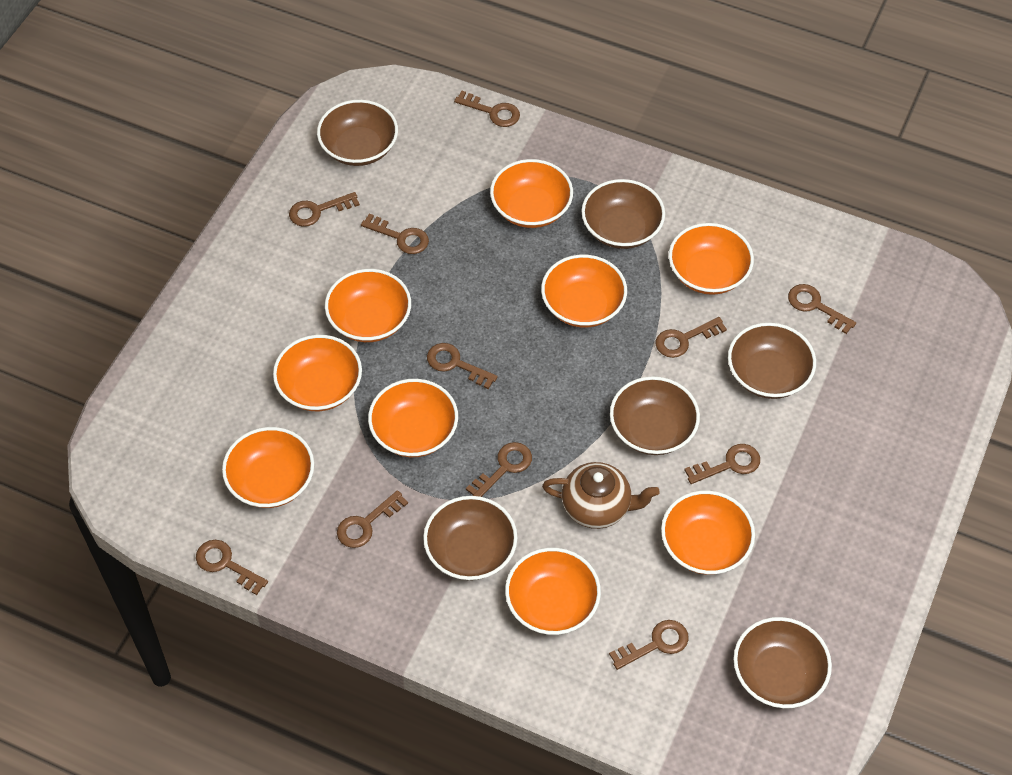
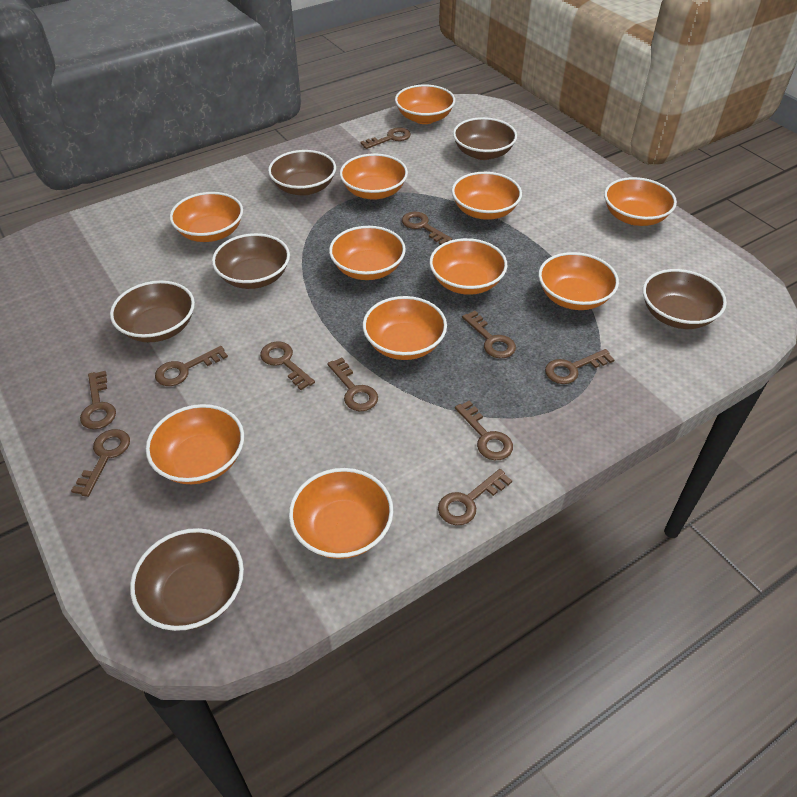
brown teapot: 1 -> 0
orange bowl: 9 -> 11

